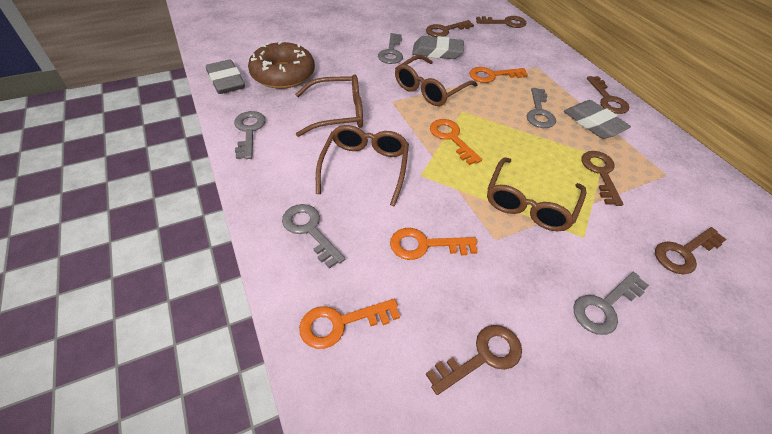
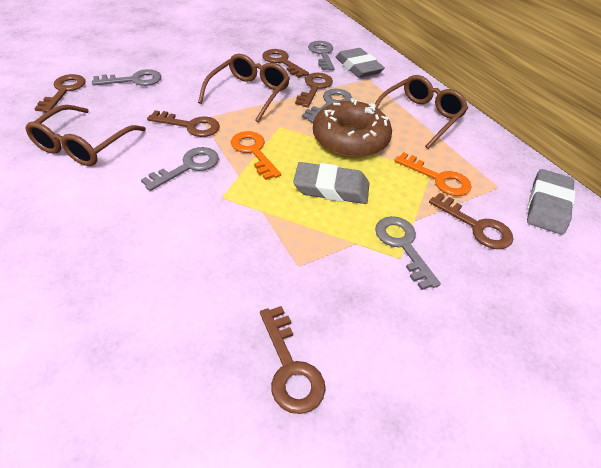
brown glasses: 4 -> 3
orange key: 4 -> 2

